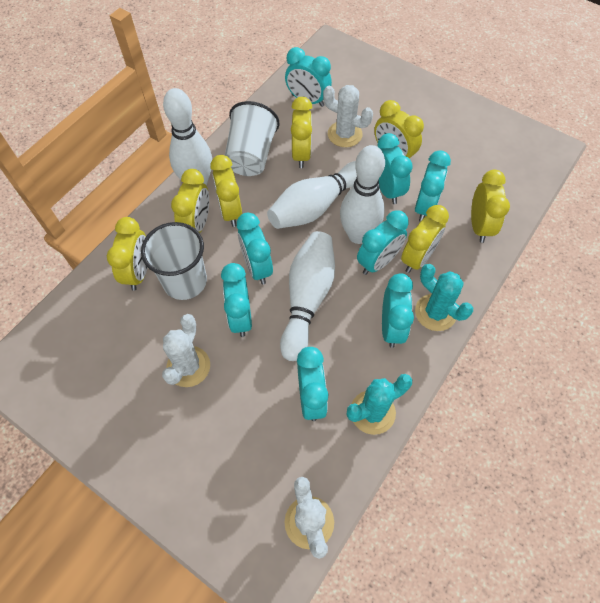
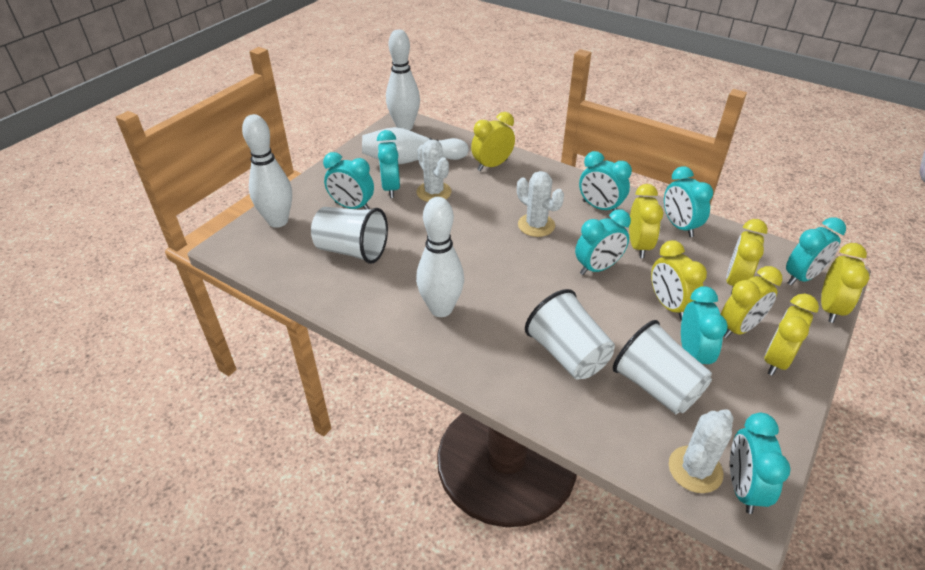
turquoise cactus: 2 -> 0
white cup: 2 -> 3

